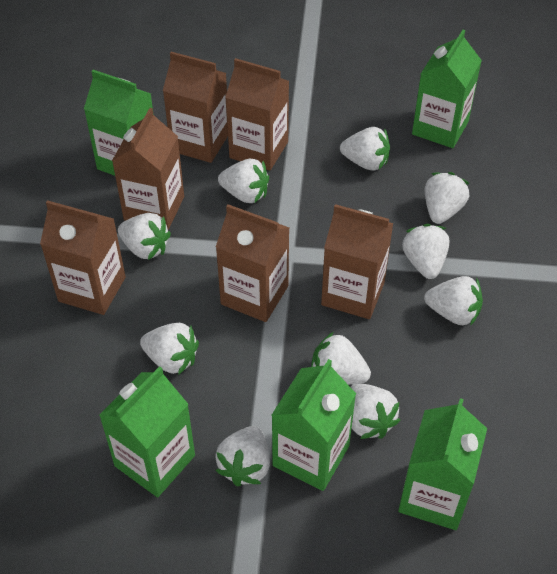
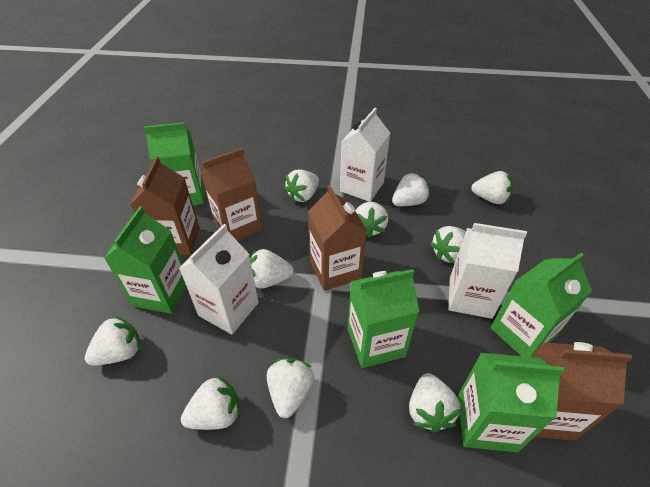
brown carton: 6 -> 4
white carton: 0 -> 3

